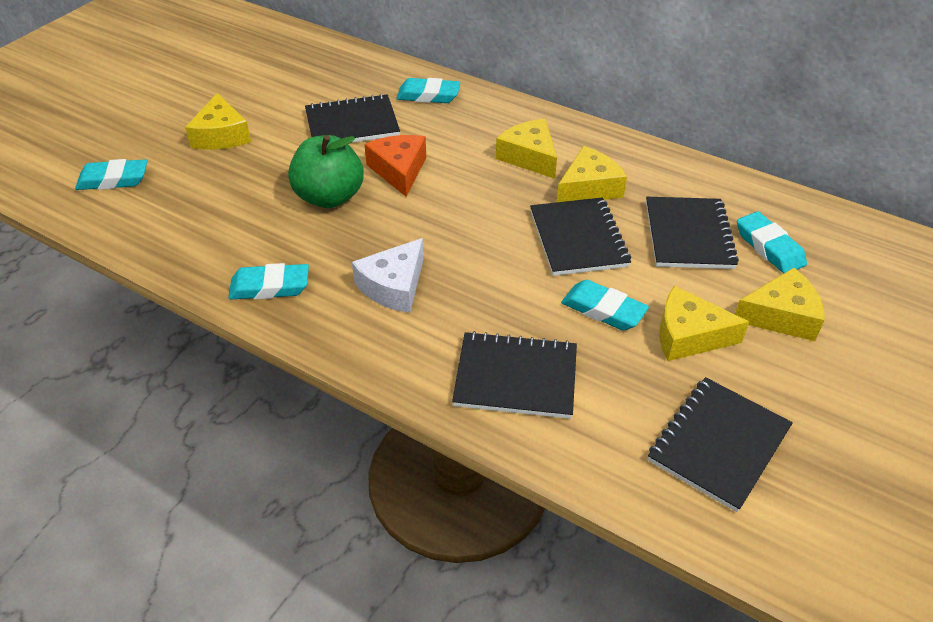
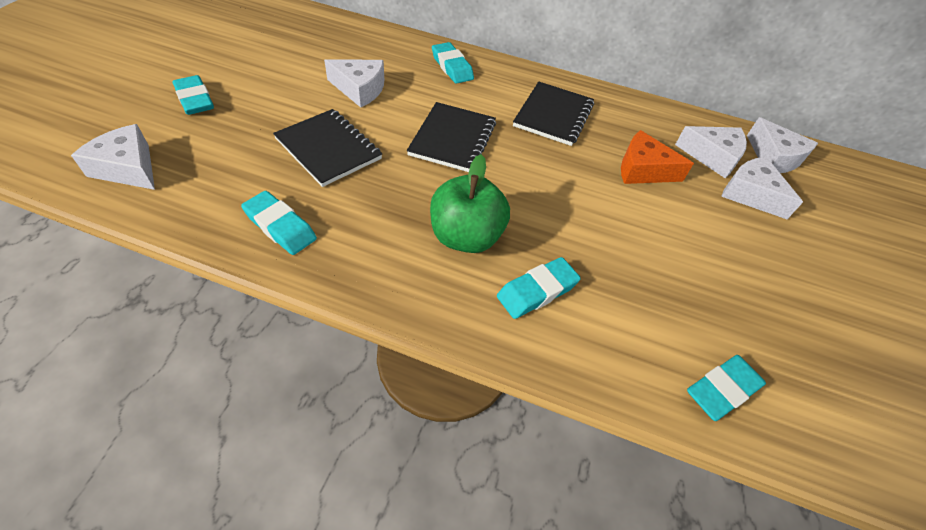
black notebook: 5 -> 3
white cheese: 1 -> 5
yellow cheese: 5 -> 0

